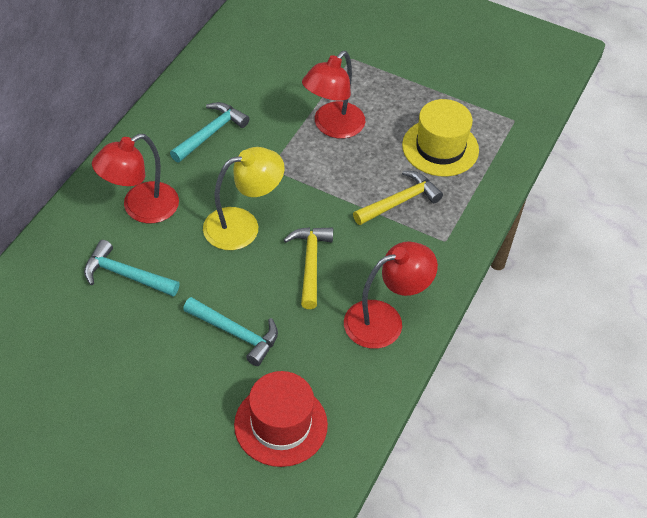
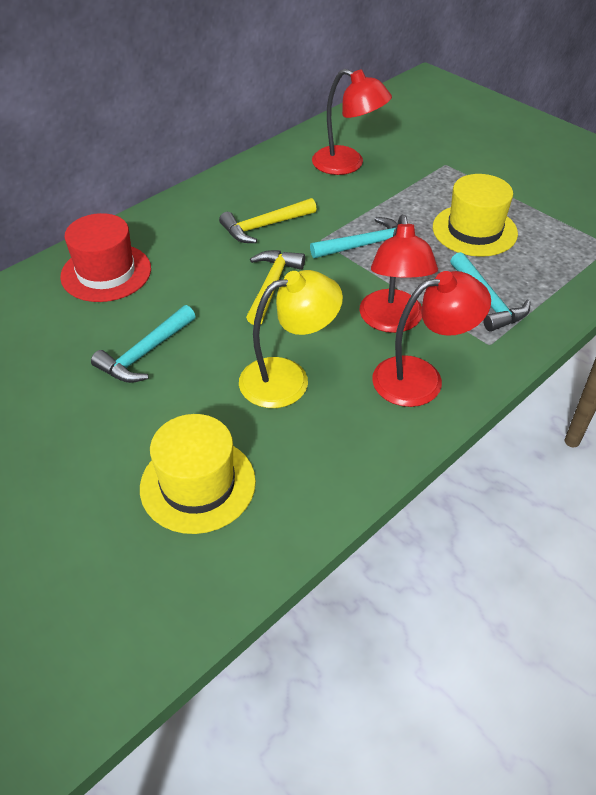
yellow hat: 1 -> 2

